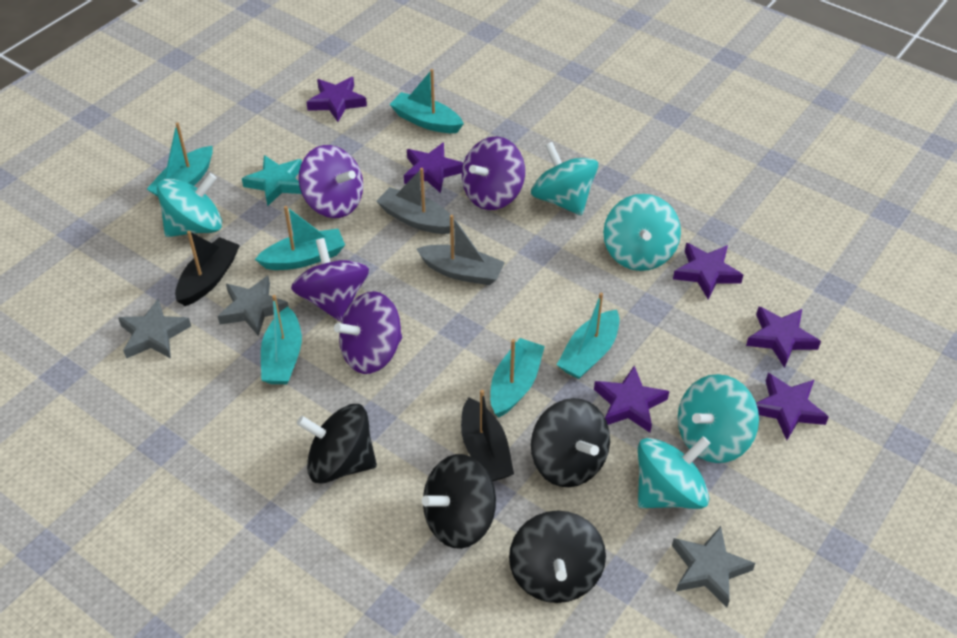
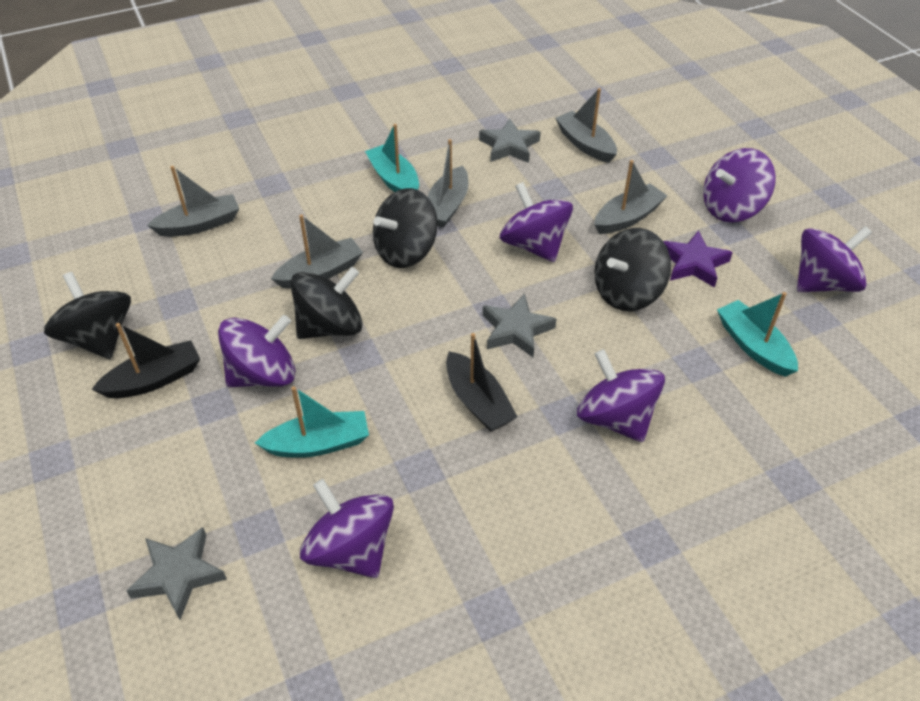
grey boat: 2 -> 5
purple spinning top: 4 -> 6
purple star: 6 -> 1
turquoise boat: 6 -> 3
turquoise spinning top: 5 -> 0
turquoise star: 1 -> 0

